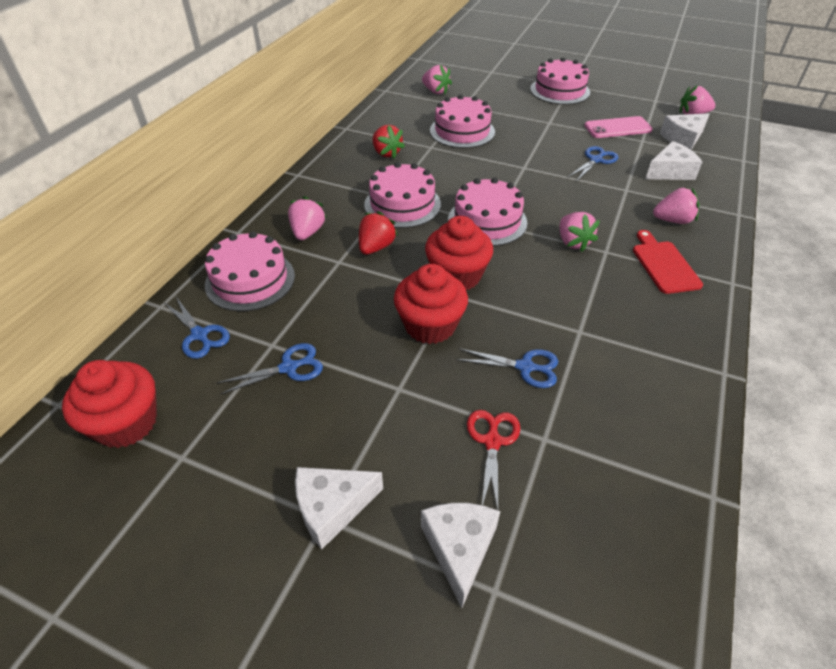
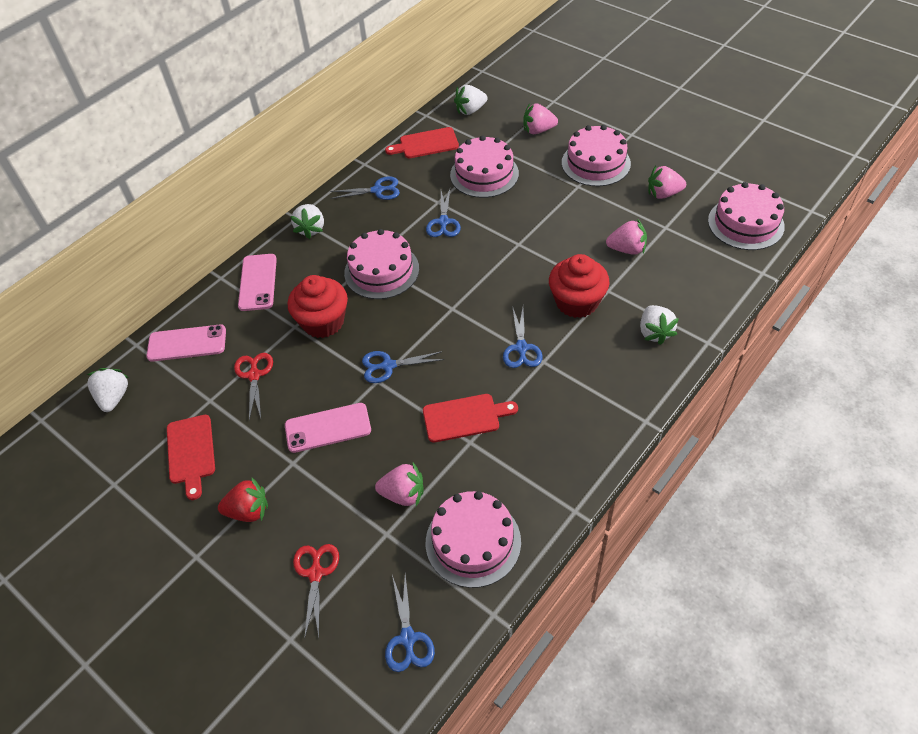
blue scissors: 4 -> 5
pink phone: 1 -> 3
pink strawberry: 5 -> 4
red cupcake: 3 -> 2
red cutting board: 1 -> 3
red scissors: 1 -> 2
red strawberry: 2 -> 1
white cheese: 4 -> 0
white strawberry: 0 -> 4

